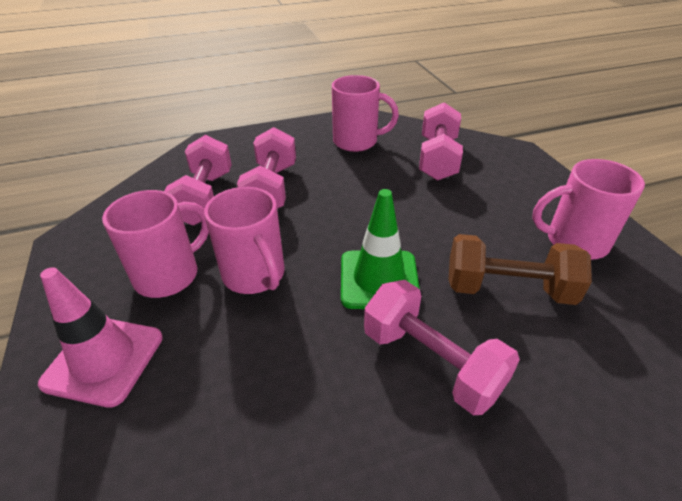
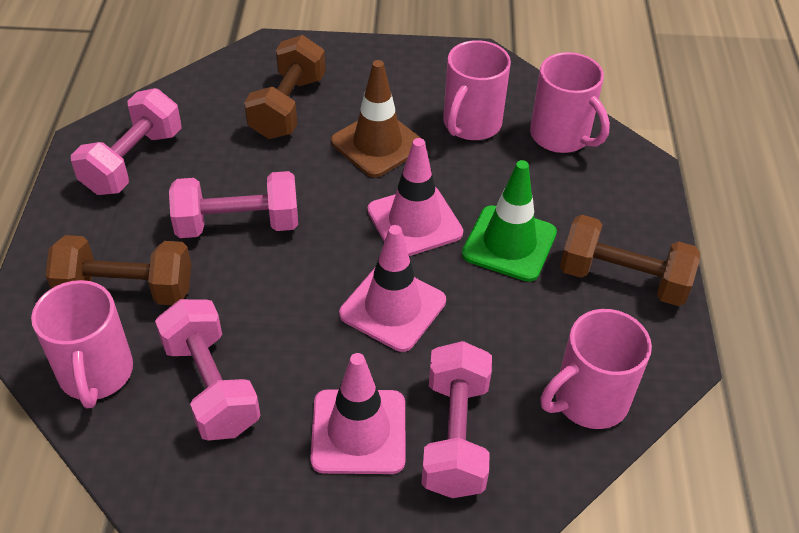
brown dumbbell: 1 -> 3
brown traffic cone: 0 -> 1
pink traffic cone: 1 -> 3

